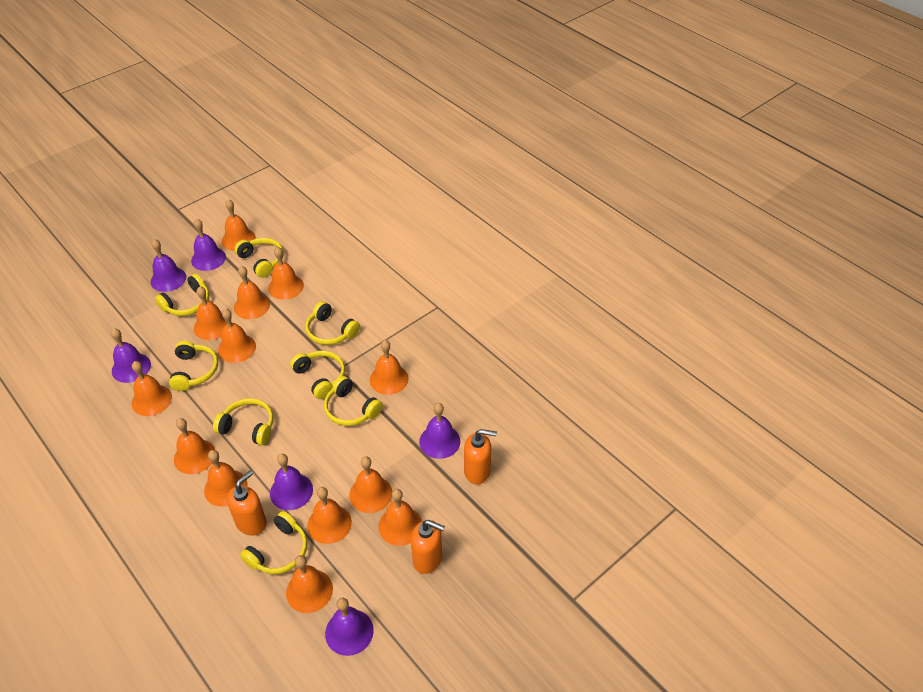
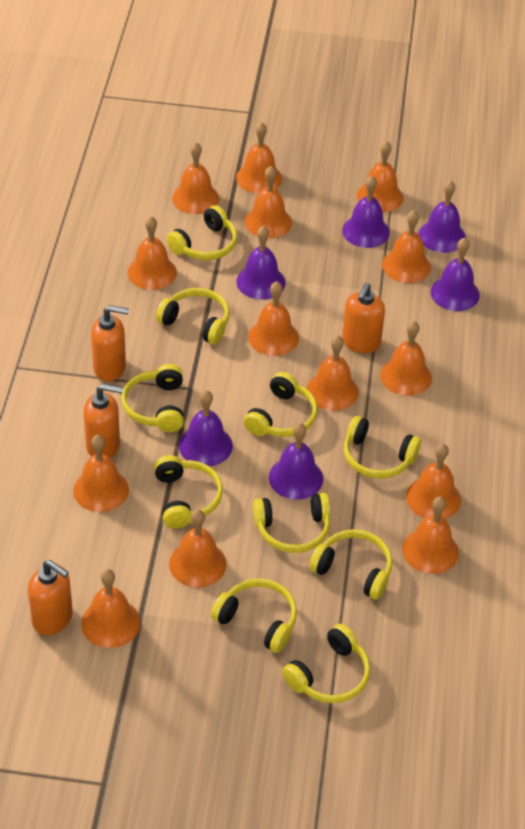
orange bell: 13 -> 14
orange soap dispenser: 3 -> 4
yellow headphones: 8 -> 10

